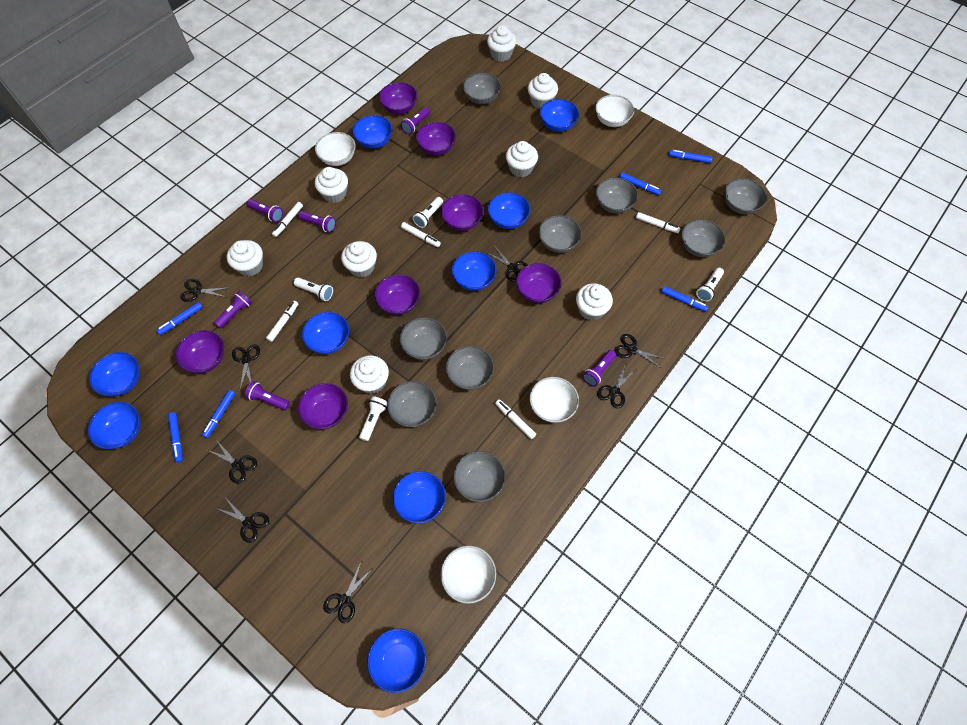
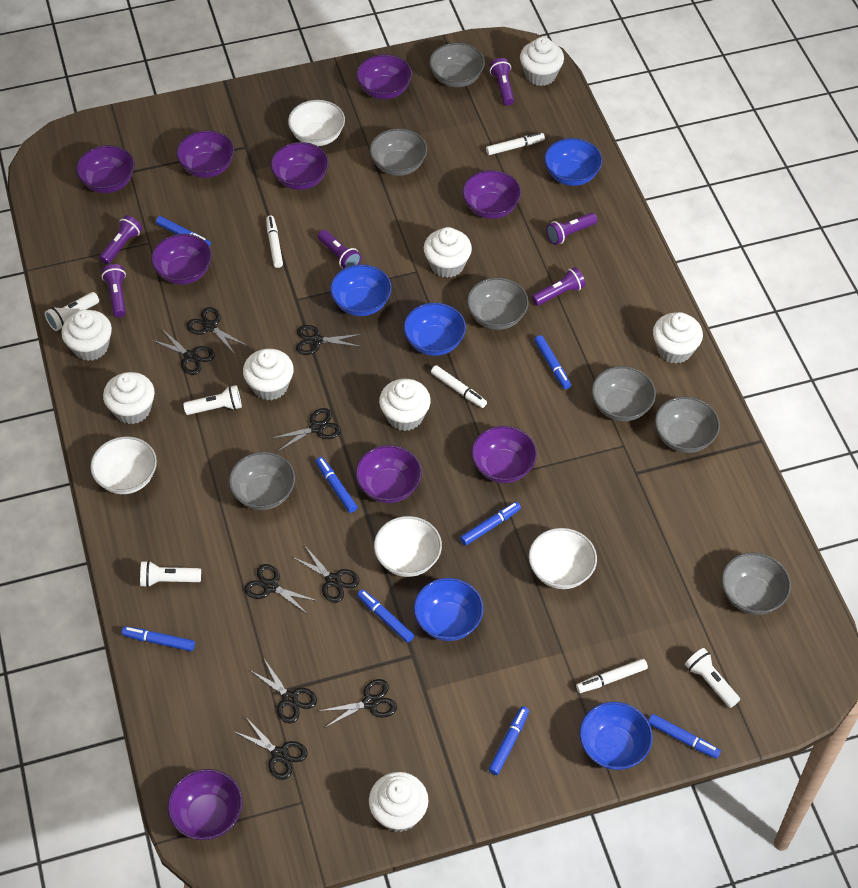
black scissors: 8 -> 9
blue bowl: 9 -> 5
blue marker: 6 -> 8
grey bowl: 9 -> 7
purple bowl: 7 -> 9
white marker: 5 -> 4

